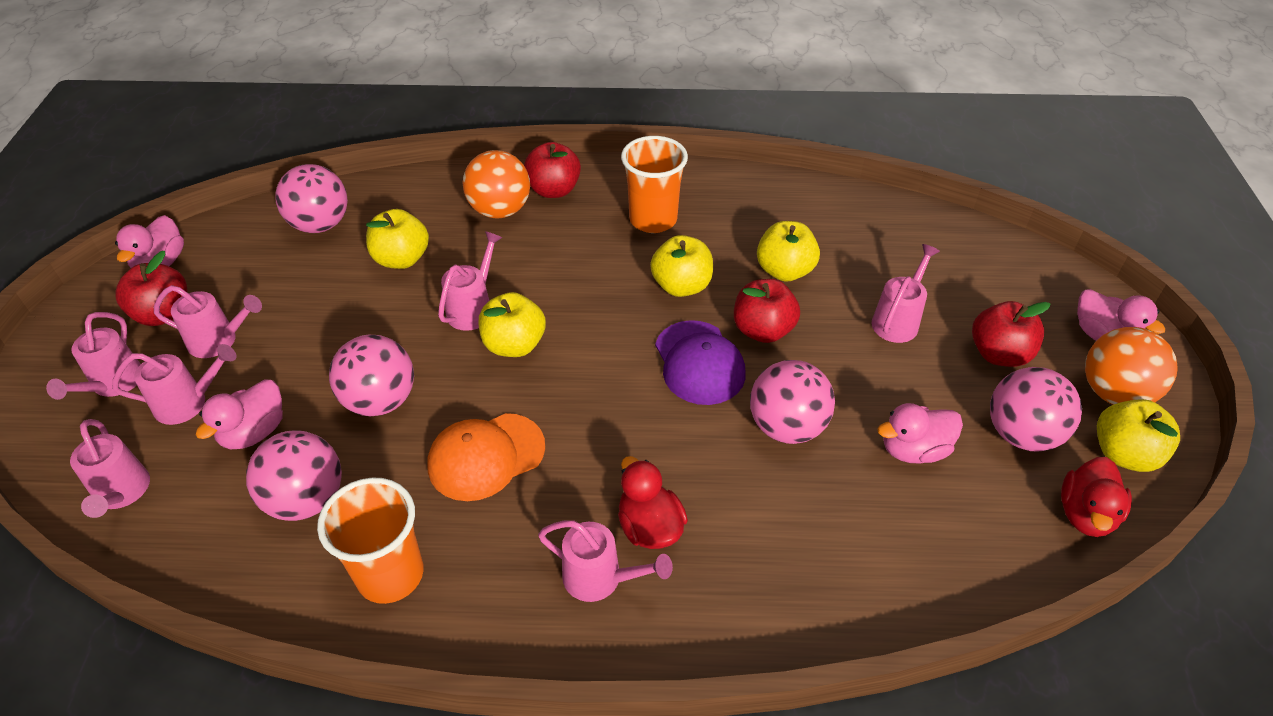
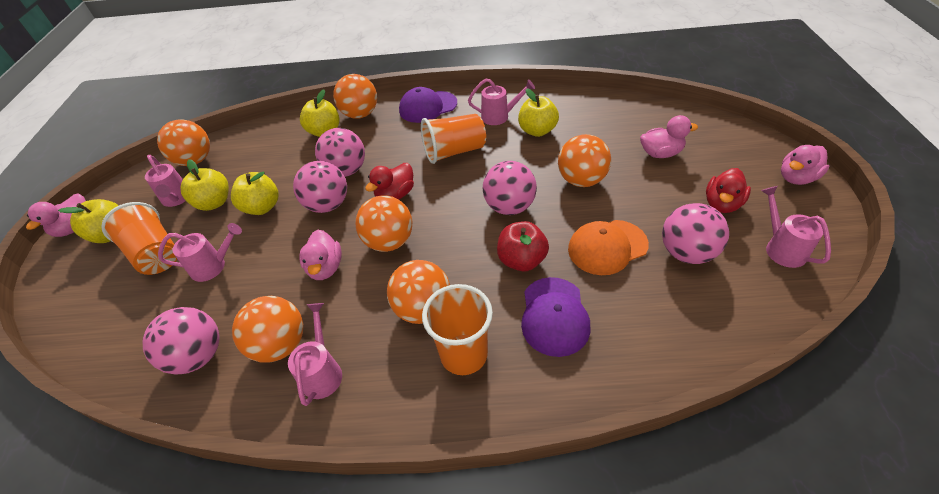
orange ball: 2 -> 6
orange cup: 2 -> 3
pink watering can: 7 -> 5
purple cap: 1 -> 2
red apple: 4 -> 1

